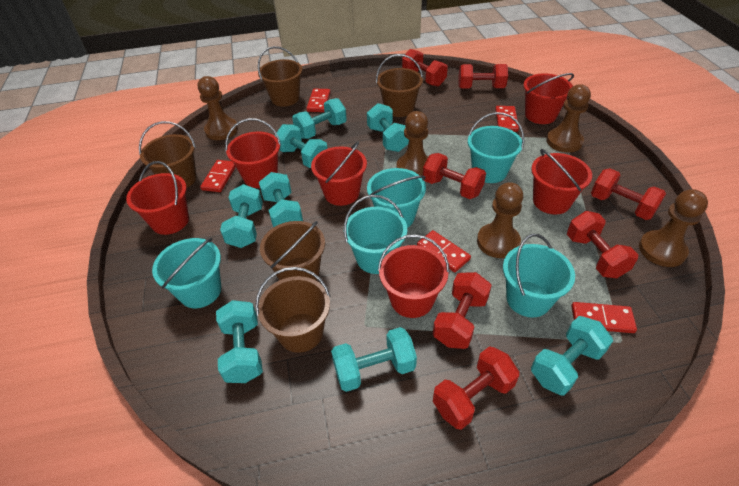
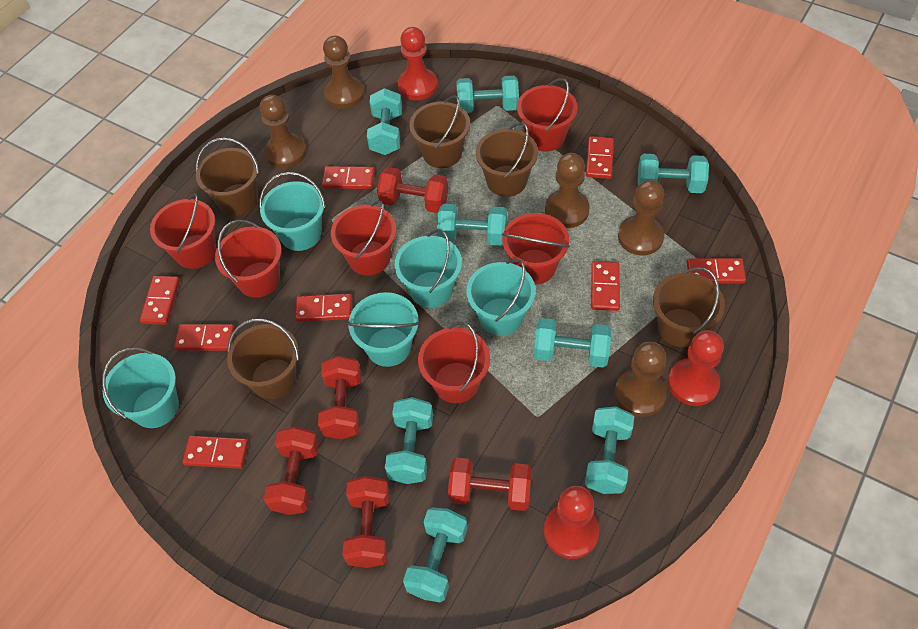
red domino: 5 -> 8
red dumbbell: 7 -> 5
red pawn: 0 -> 3

